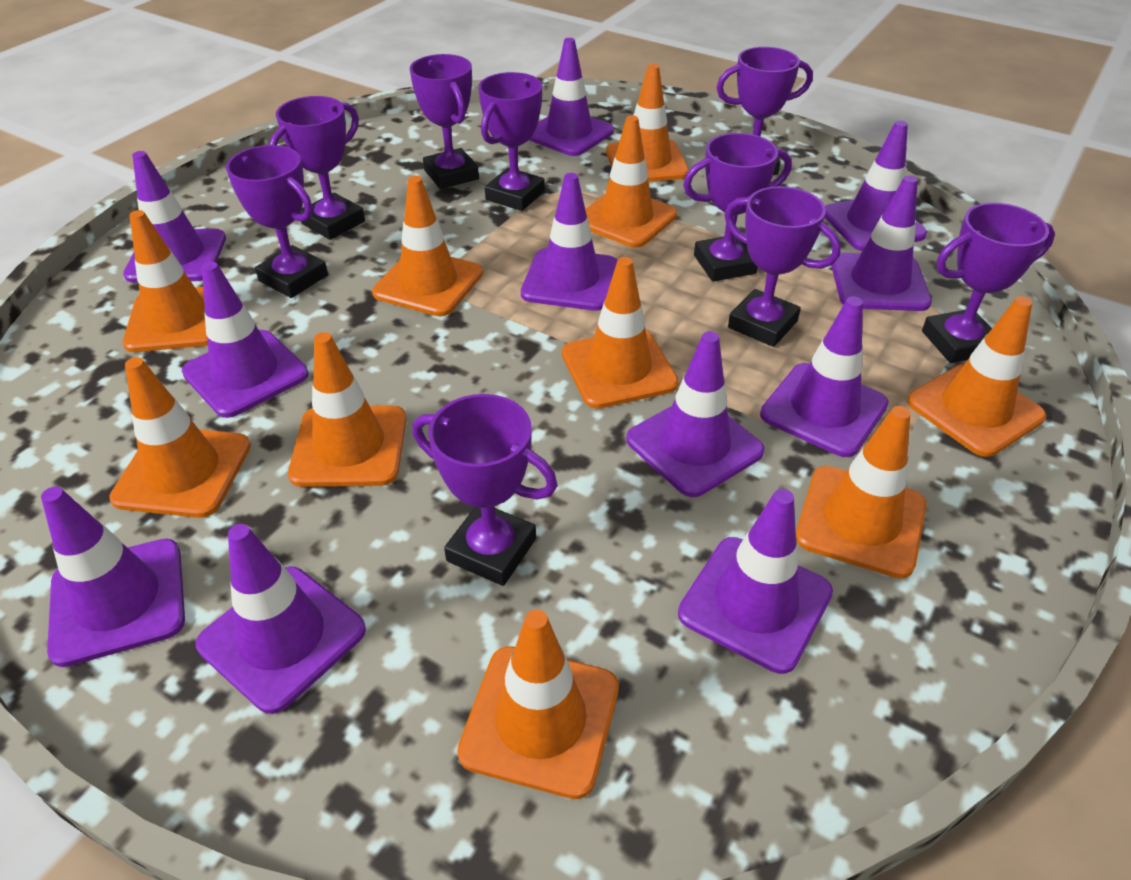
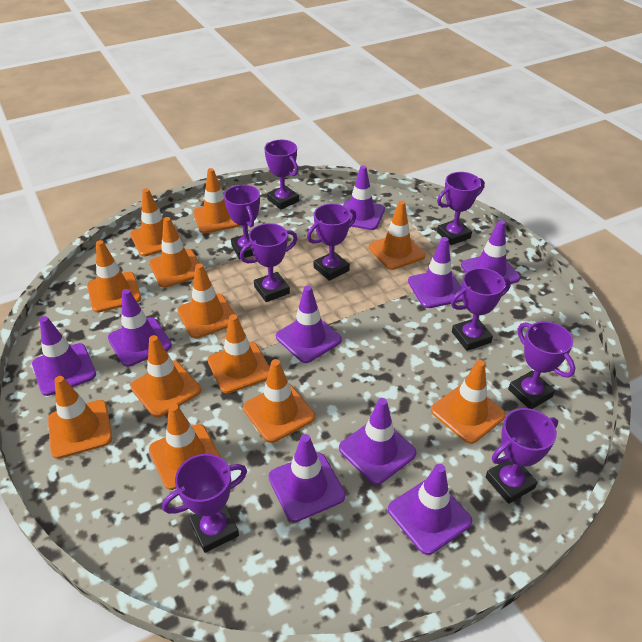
orange traffic cone: 10 -> 12
purple traffic cone: 11 -> 9

